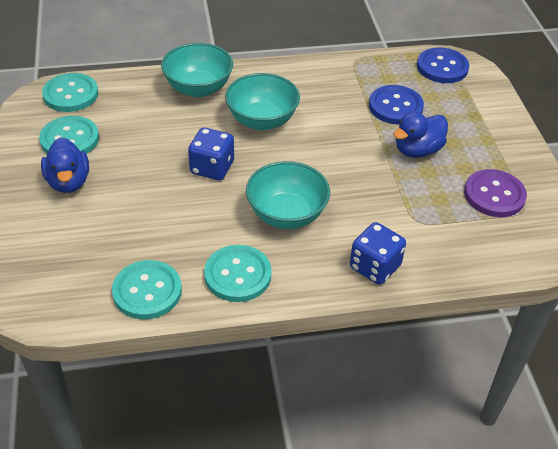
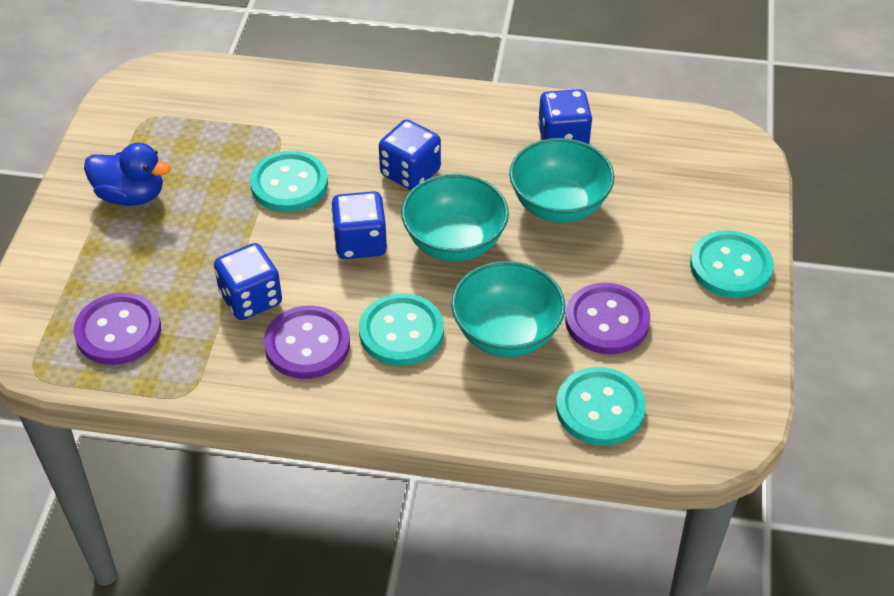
blue button: 2 -> 0
blue dice: 2 -> 4
blue duck: 2 -> 1
purple button: 1 -> 3

